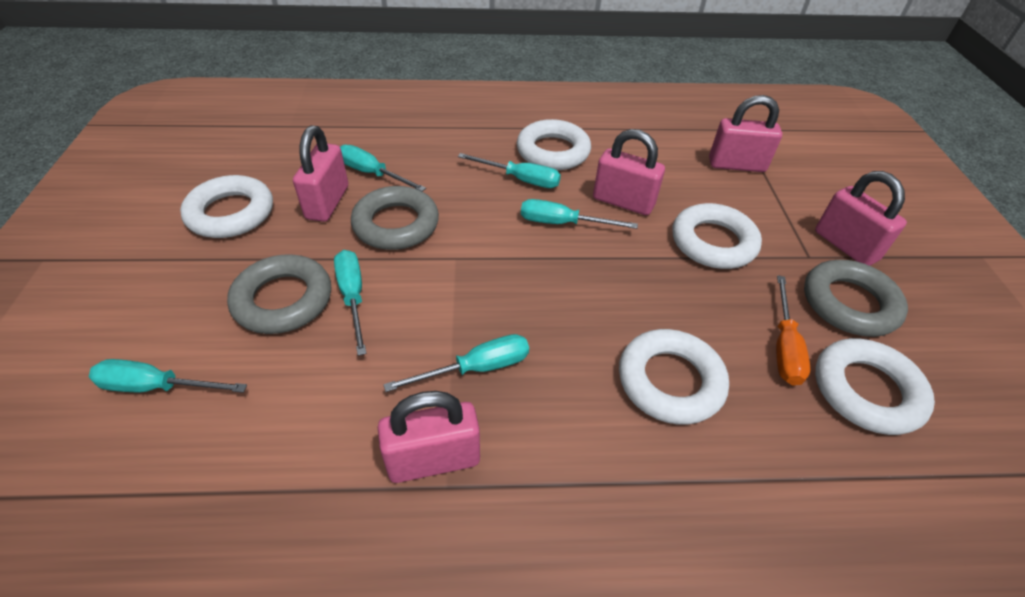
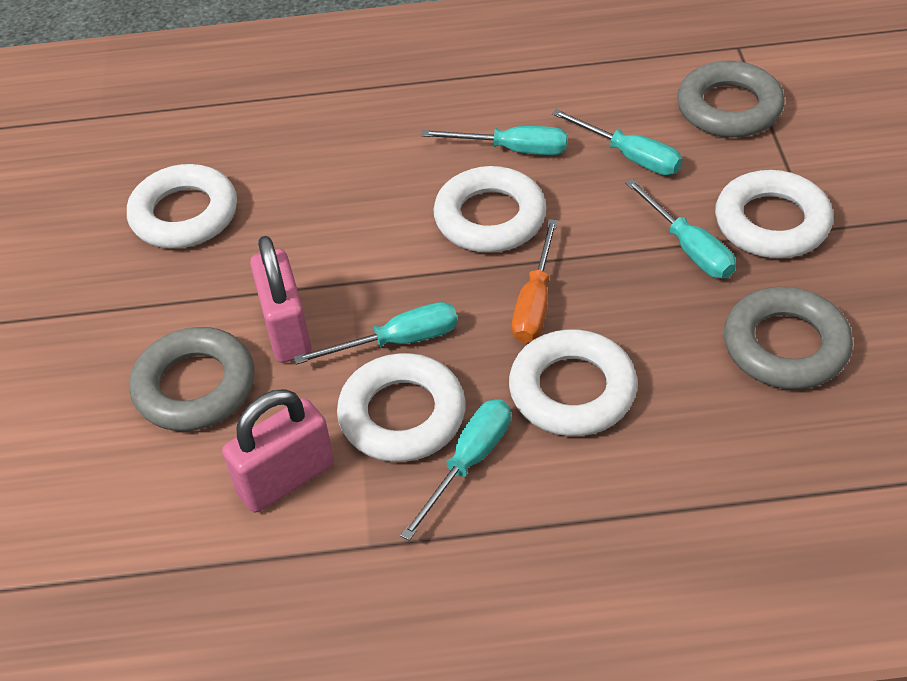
pink padlock: 5 -> 2
turquoise screwdriver: 6 -> 5

